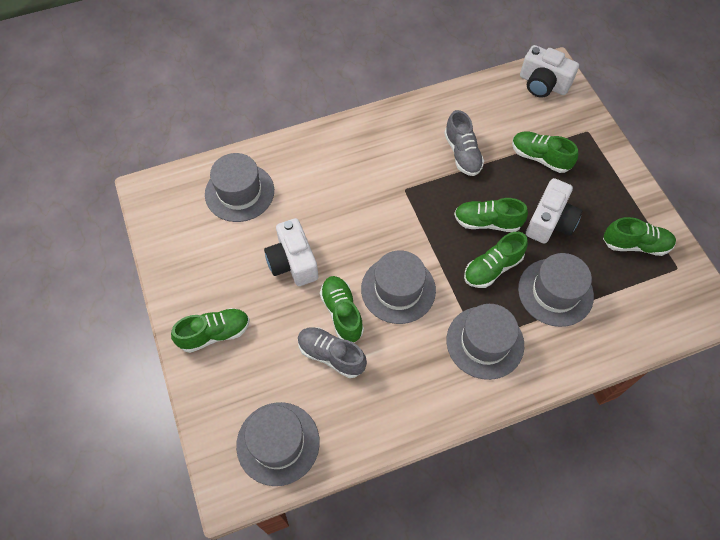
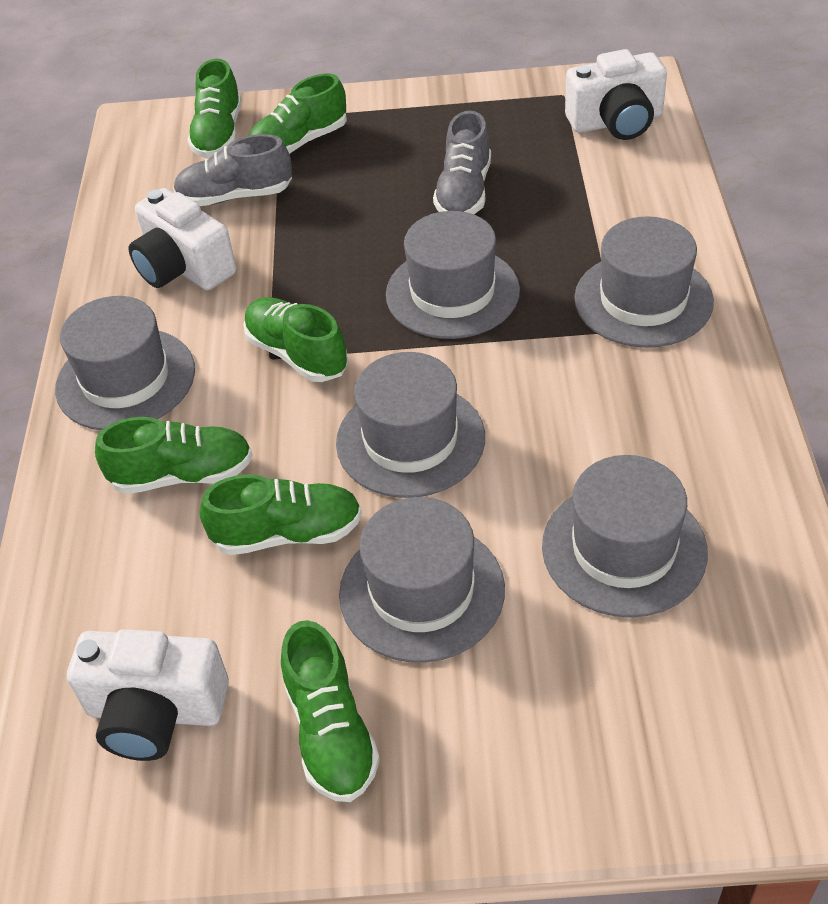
grey hat: 5 -> 6

